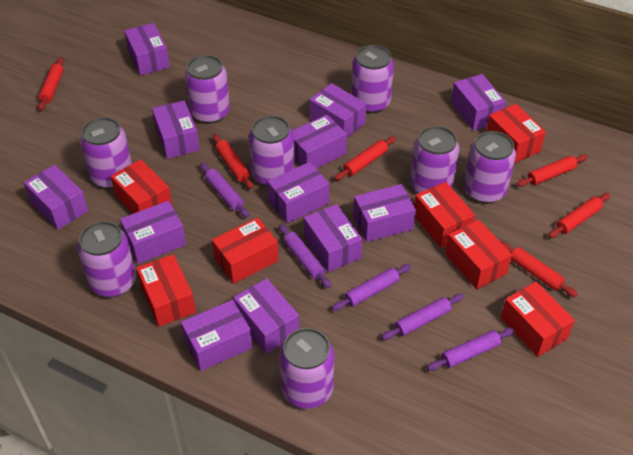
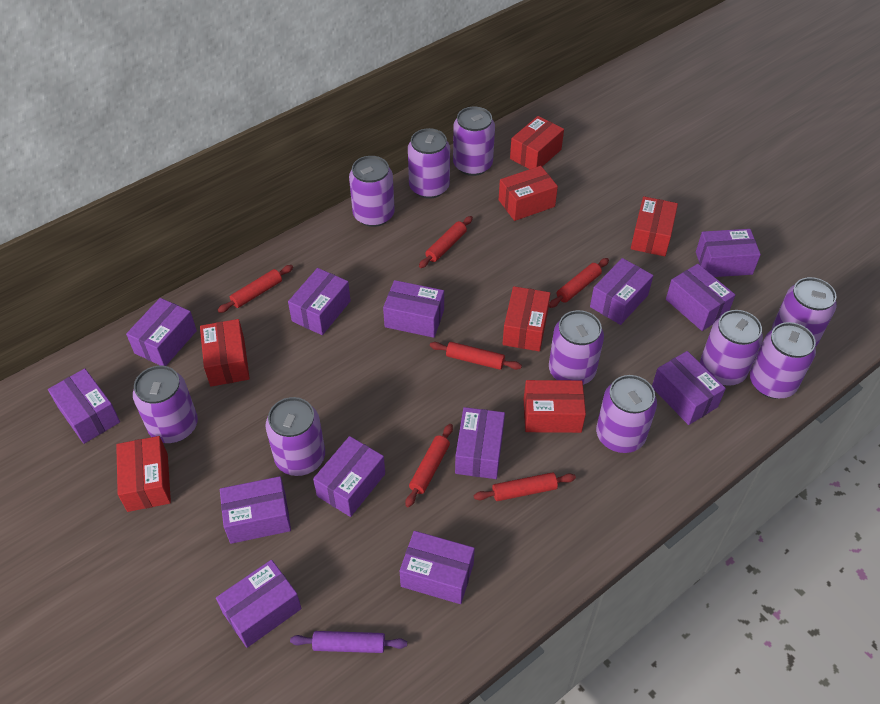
purple box: 12 -> 13
purple can: 8 -> 10
purple rolling pin: 5 -> 1

